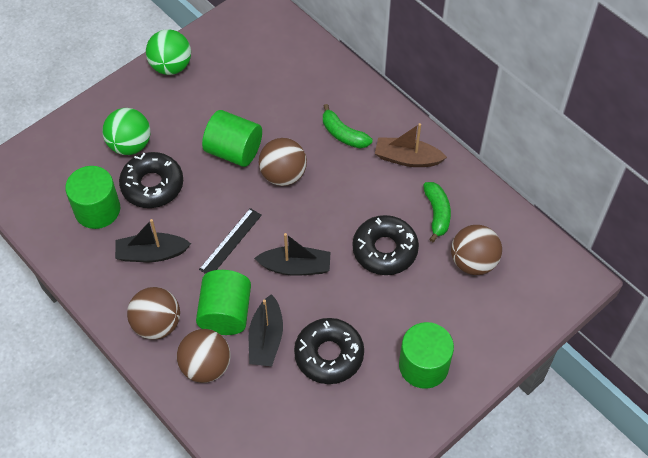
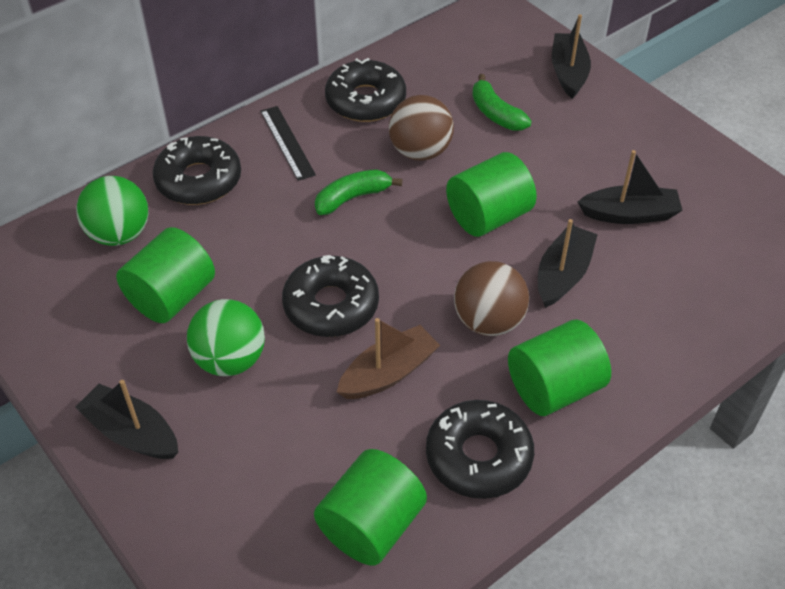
black boat: 3 -> 4
black donut: 3 -> 4
brown ball: 4 -> 2

